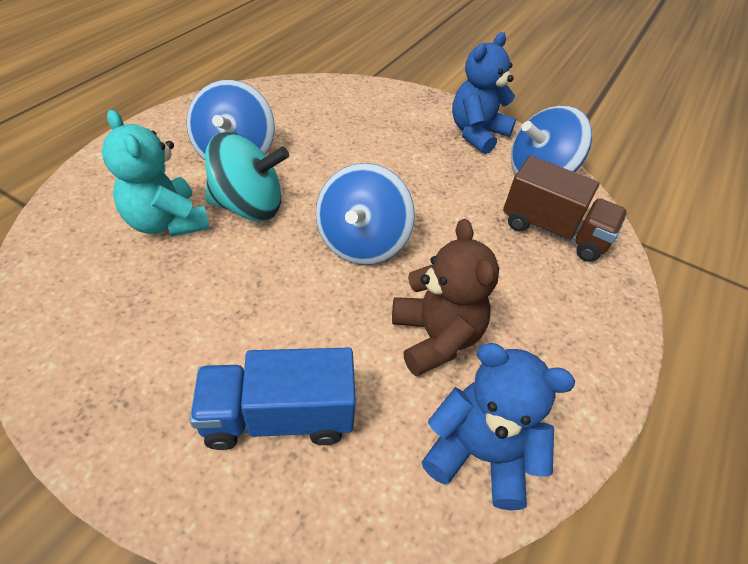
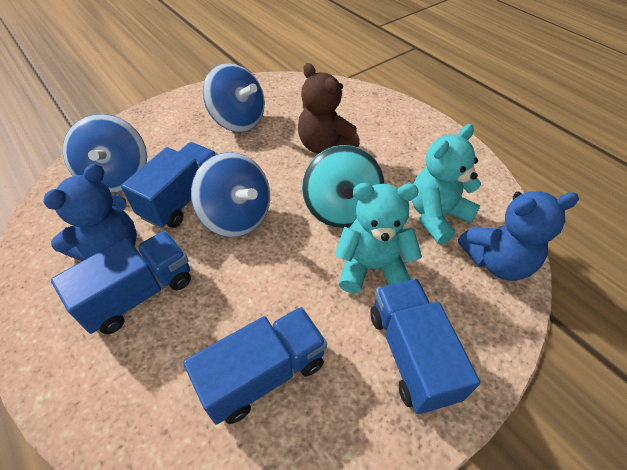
blue truck: 1 -> 4
brown truck: 1 -> 0
turquoise teddy bear: 1 -> 2

